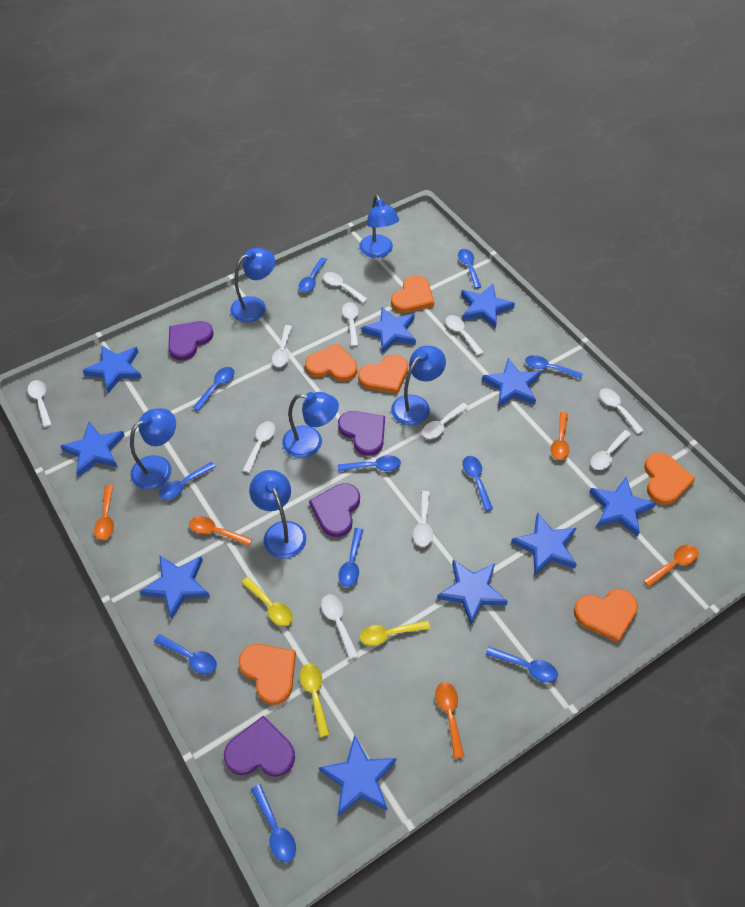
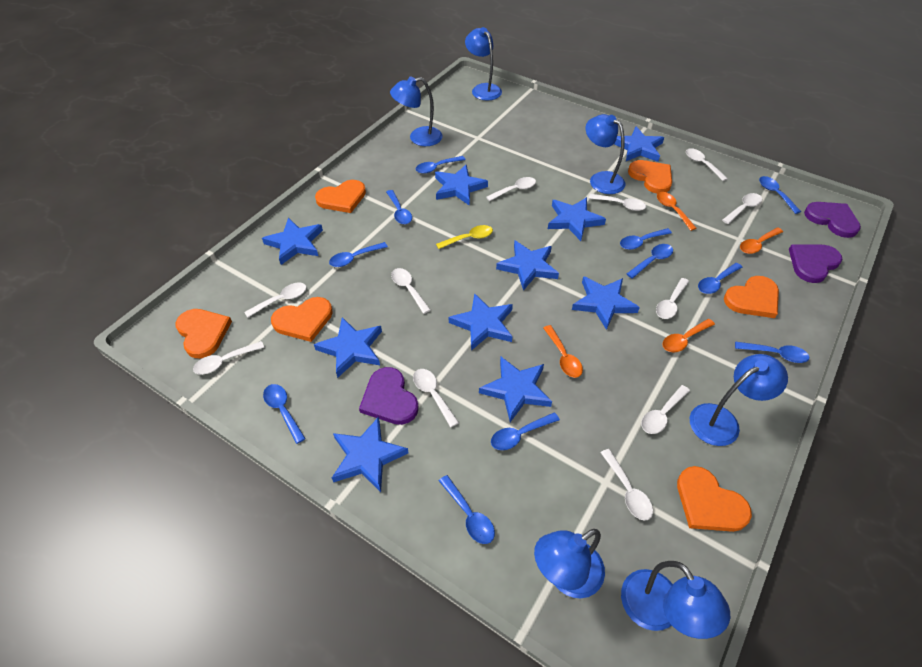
orange spoon: 5 -> 4
purple heart: 4 -> 3
yellow spoon: 3 -> 1

